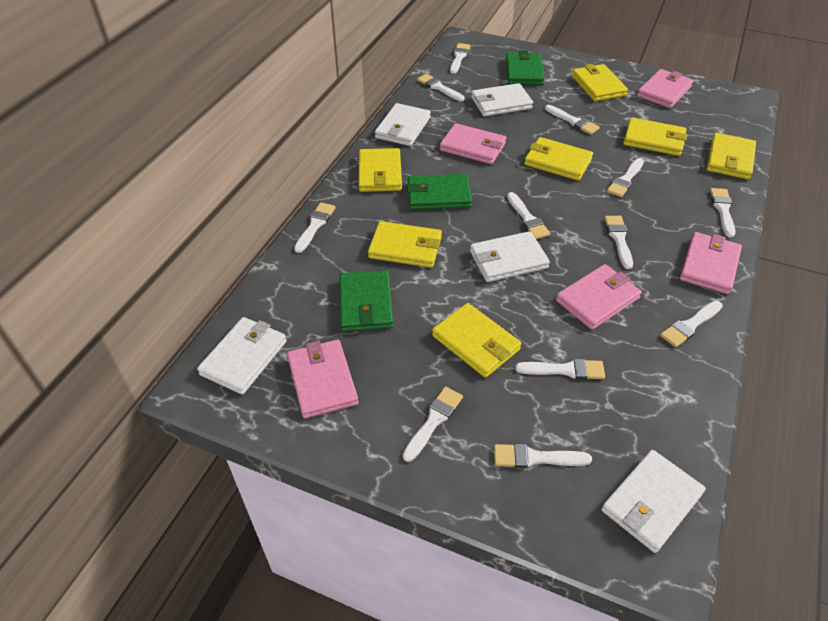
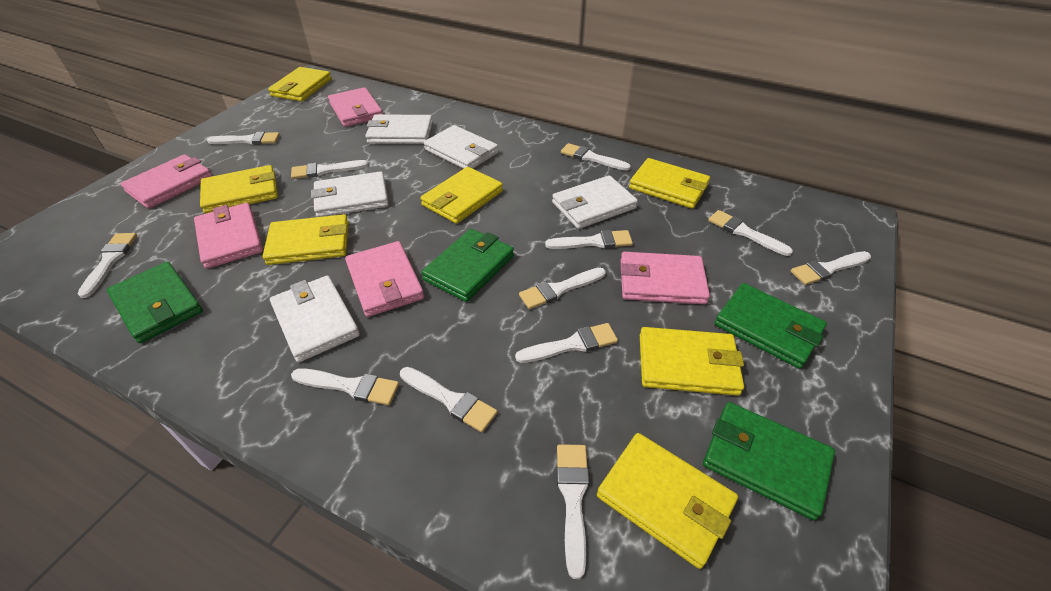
green wallet: 3 -> 4

